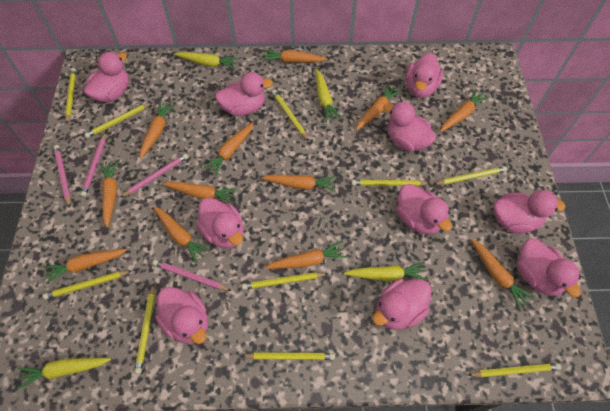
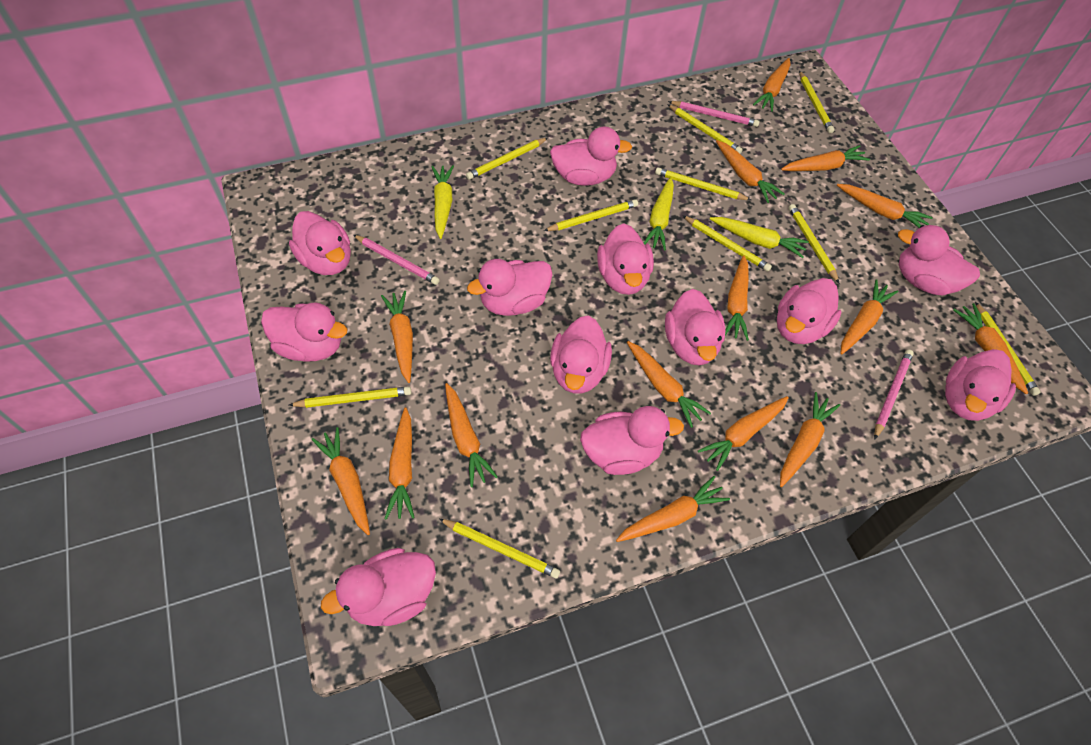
orange carrot: 12 -> 15
pink duck: 10 -> 12
pink pencil: 4 -> 3
yellow carrot: 4 -> 3

